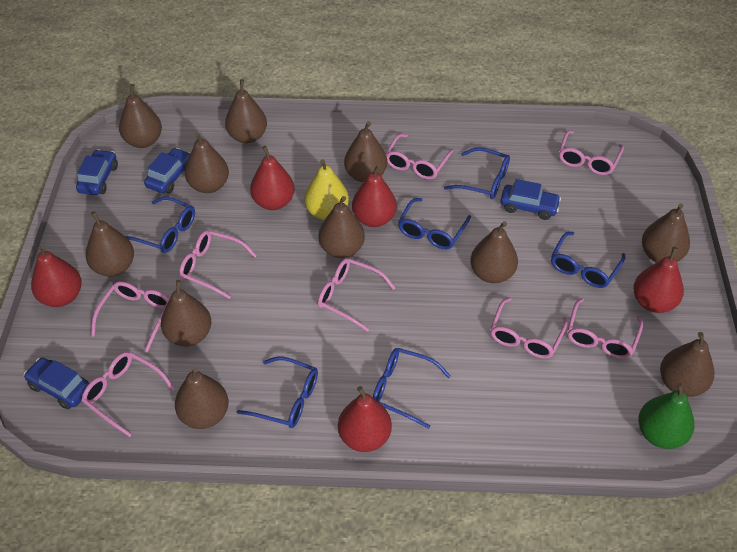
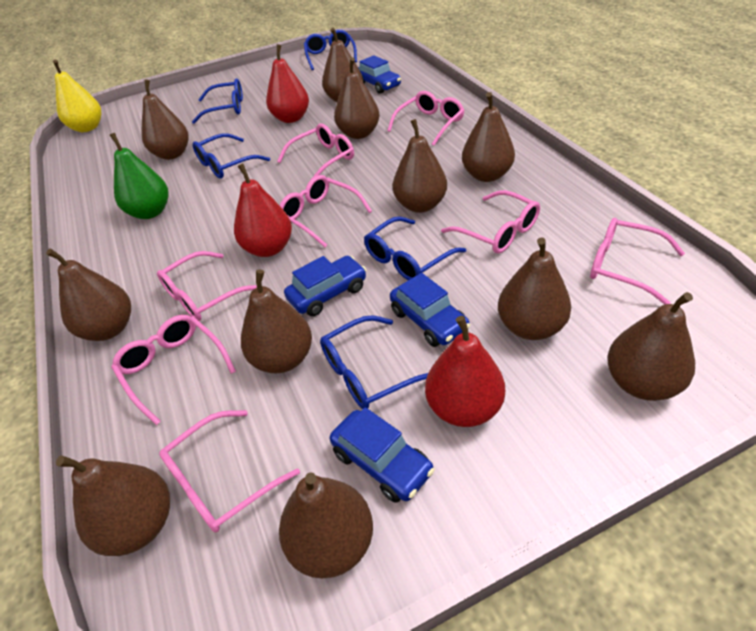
blue glasses: 6 -> 5
red pear: 5 -> 3

